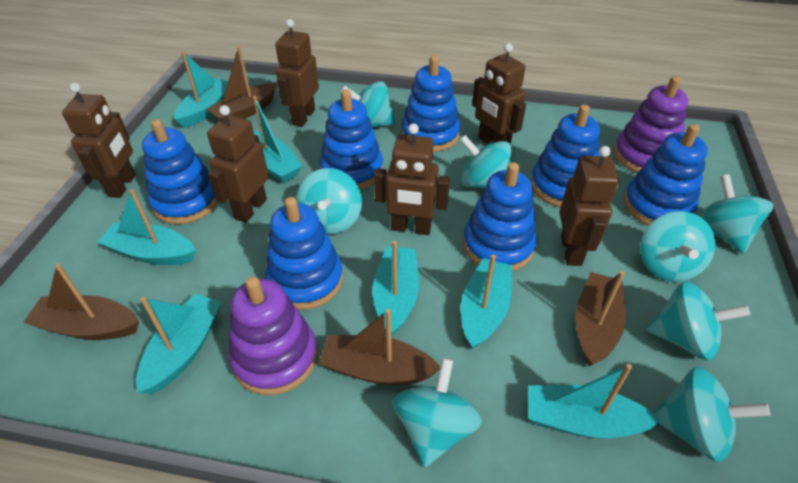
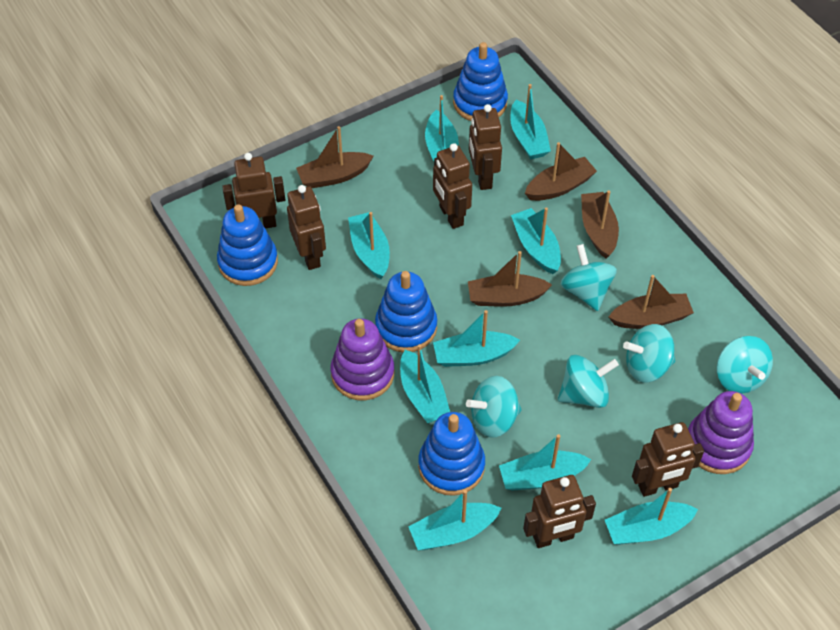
blue stacking toy: 7 -> 4
brown boat: 4 -> 5
turquoise boat: 7 -> 9
turquoise spinning top: 8 -> 5

